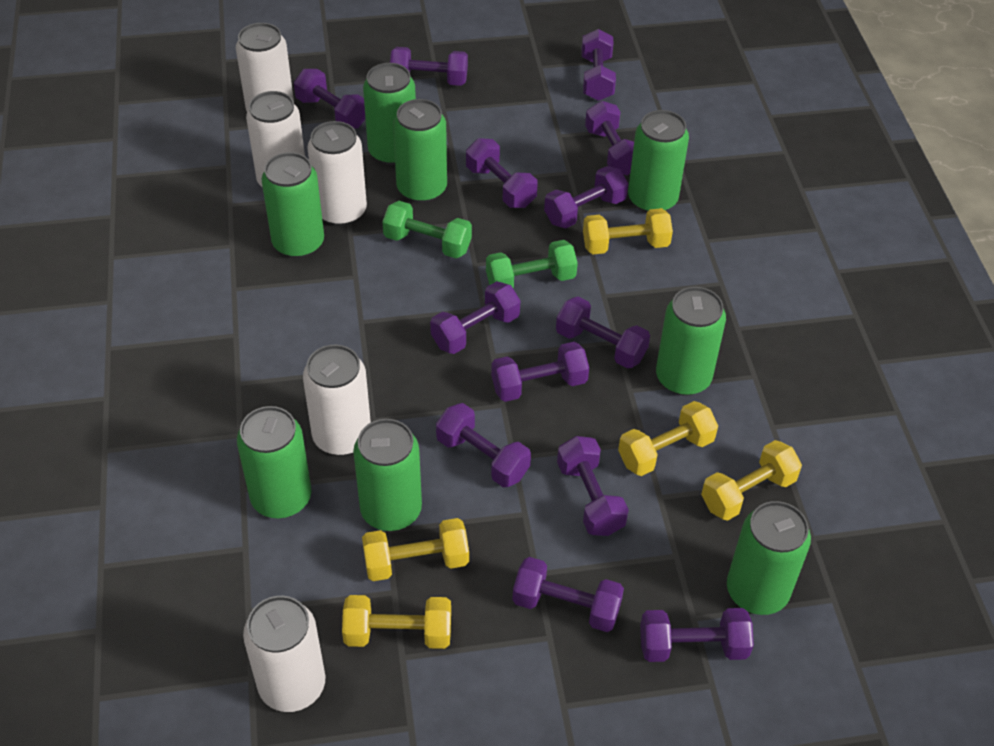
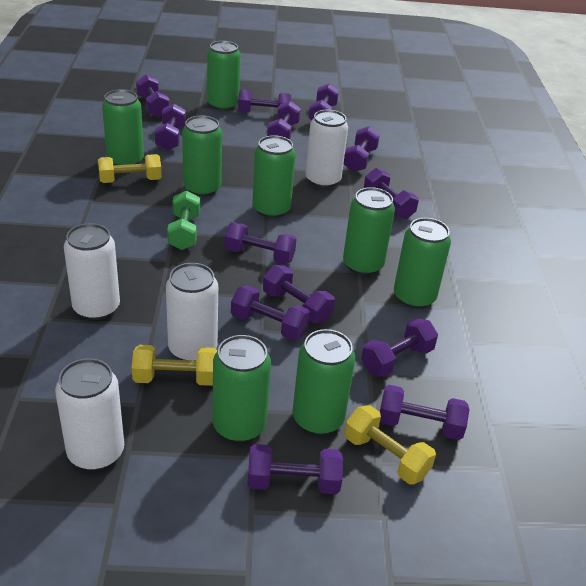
green dumbbell: 2 -> 1
white can: 5 -> 4
yellow dumbbell: 5 -> 3

